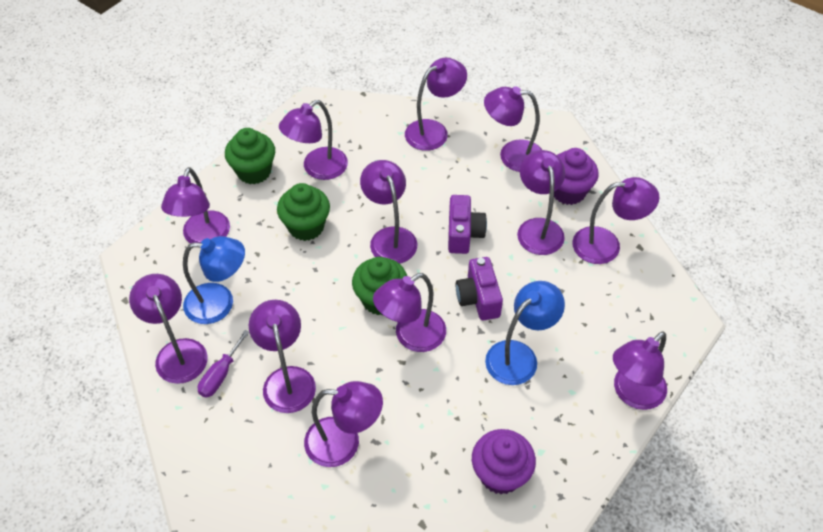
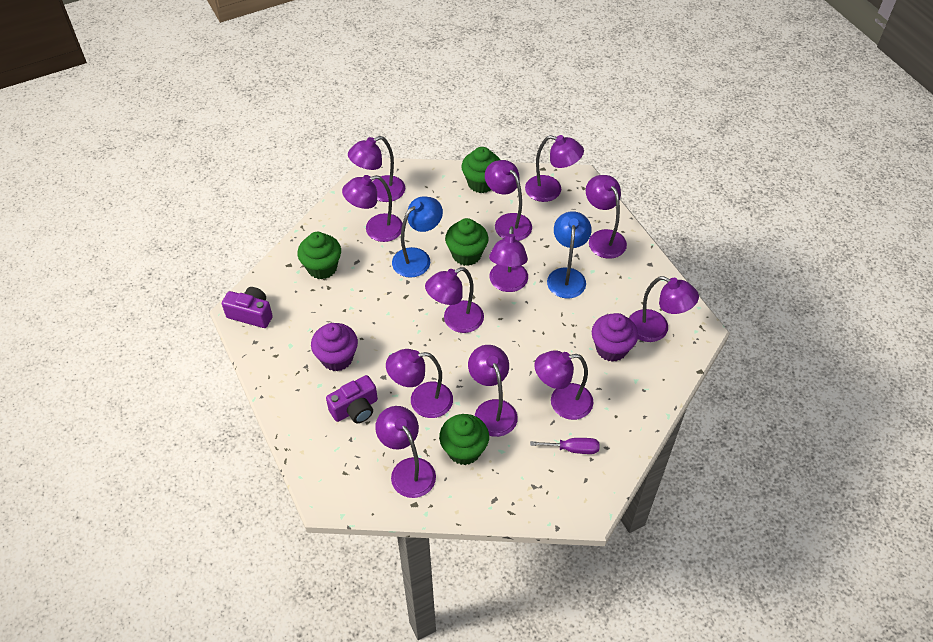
green cupcake: 3 -> 4

